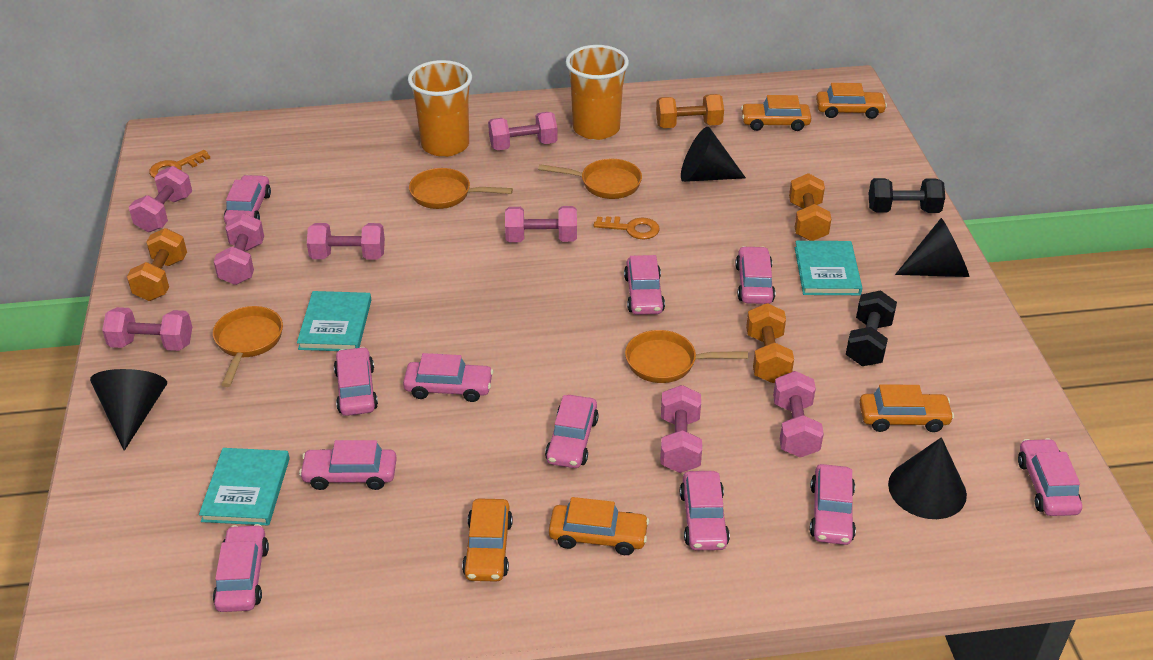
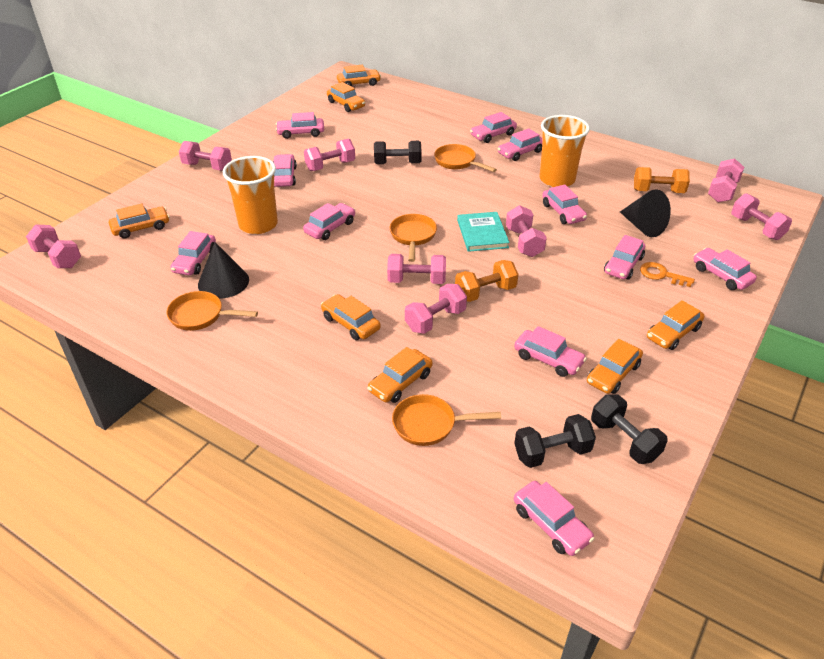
black cone: 4 -> 2
black dumbbell: 2 -> 3
orange car: 5 -> 7
orange dumbbell: 4 -> 2
orange key: 2 -> 1
turquoise book: 3 -> 1

